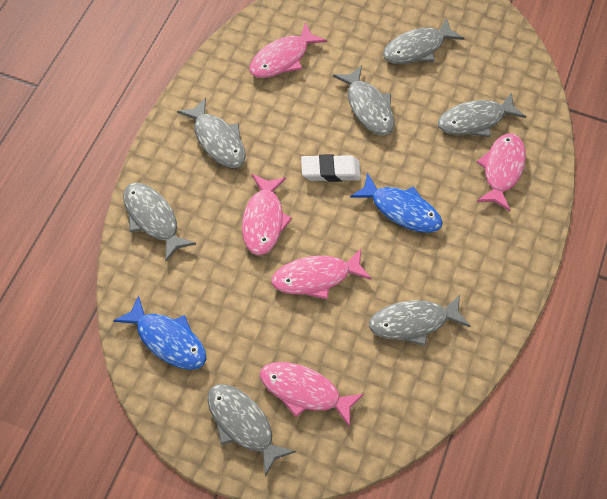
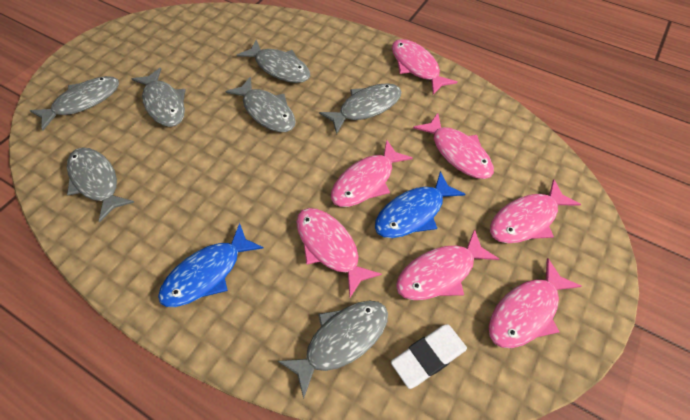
pink fish: 5 -> 7

